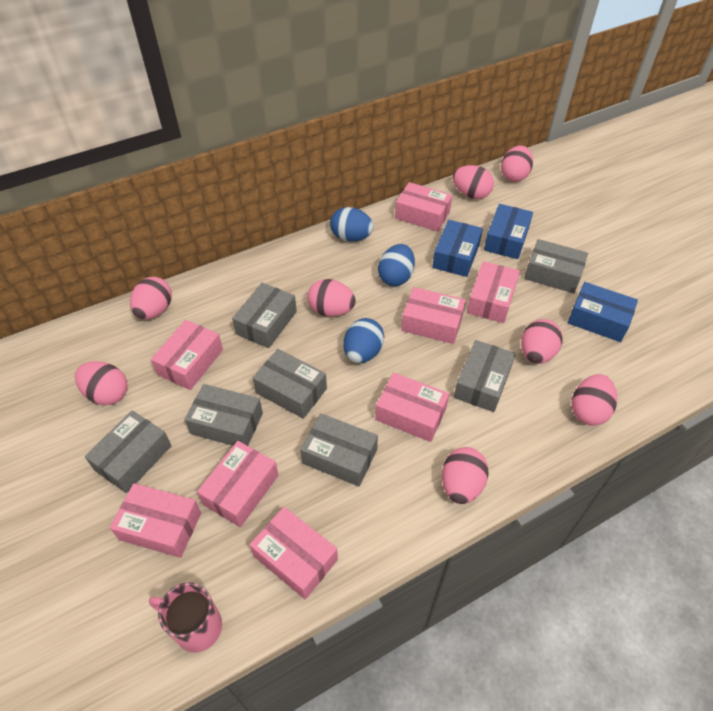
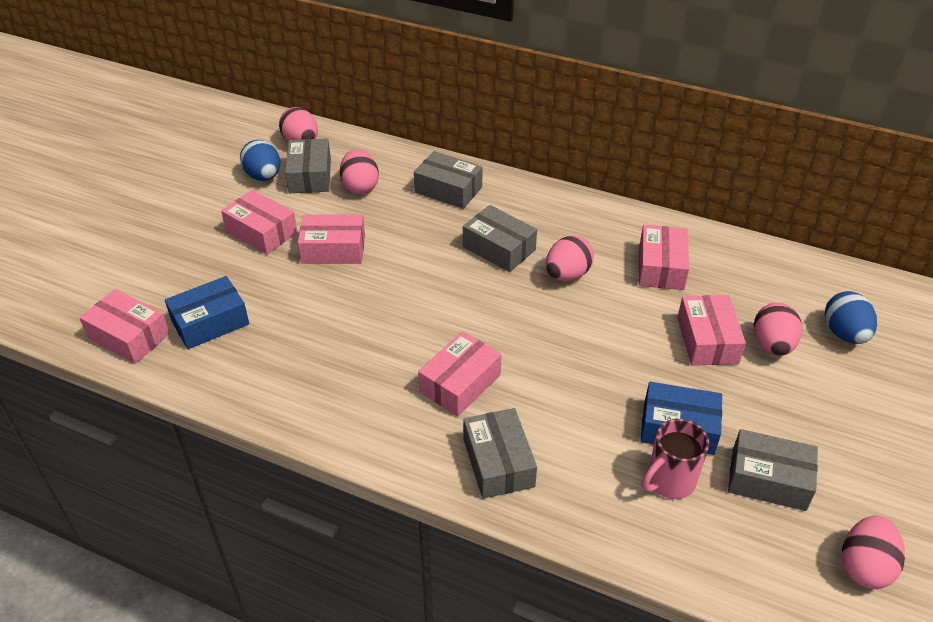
blue box: 3 -> 2
blue egg: 3 -> 2
grey box: 7 -> 5
pink box: 8 -> 6
pink egg: 8 -> 5

